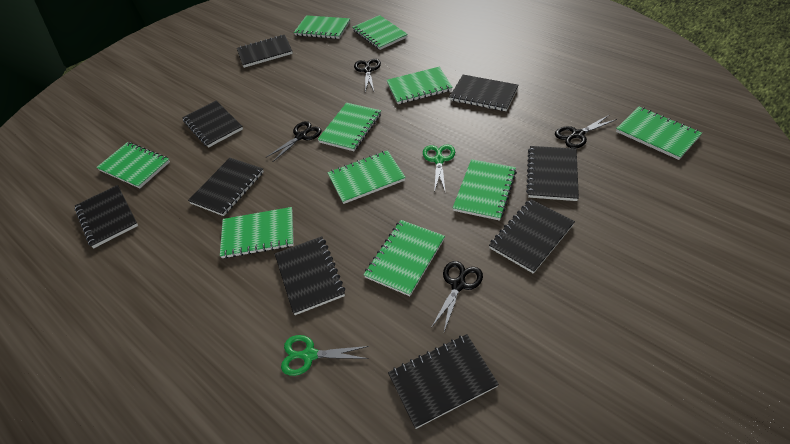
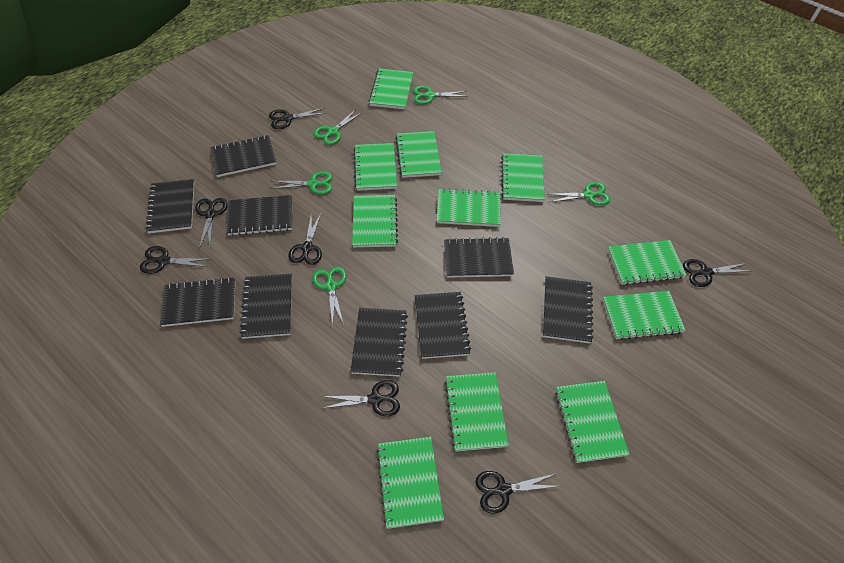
black scissors: 4 -> 7
green notebook: 10 -> 11
green scissors: 2 -> 5

